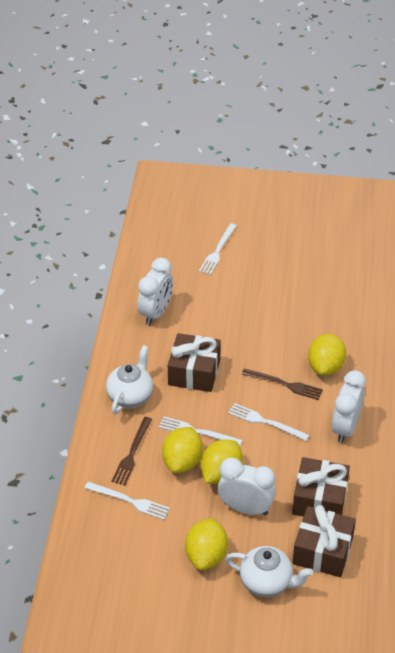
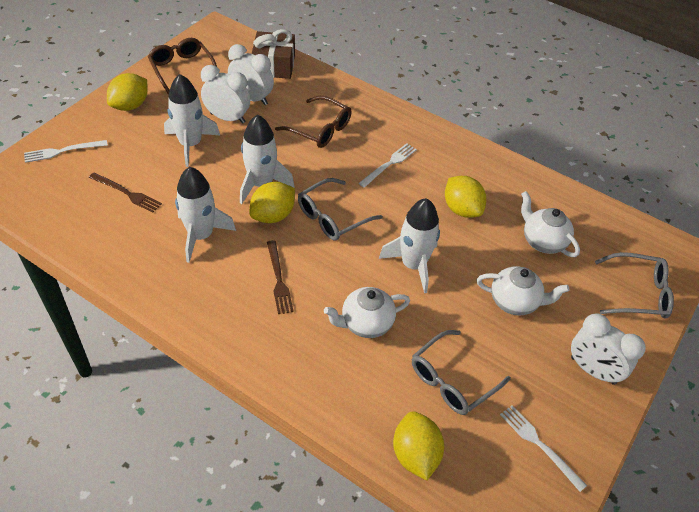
brown gift: 3 -> 1
brown glasses: 0 -> 2
grey glasses: 0 -> 3
white fork: 4 -> 3
white rocket: 0 -> 4
white teapot: 2 -> 3

